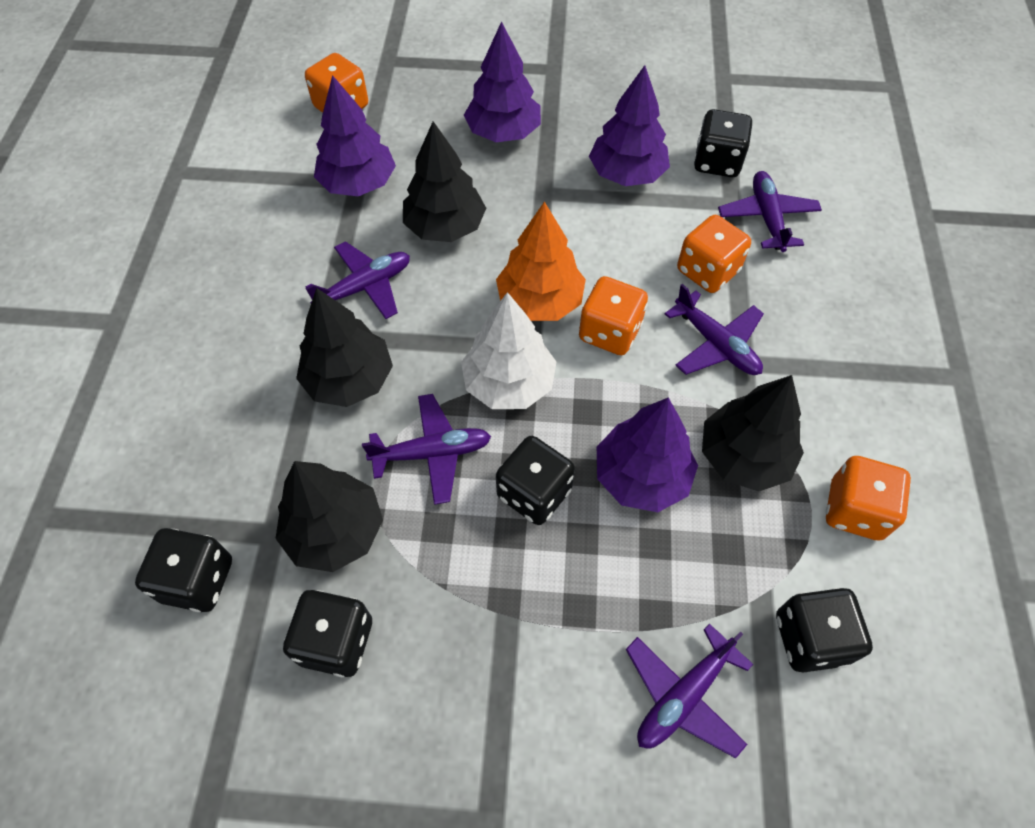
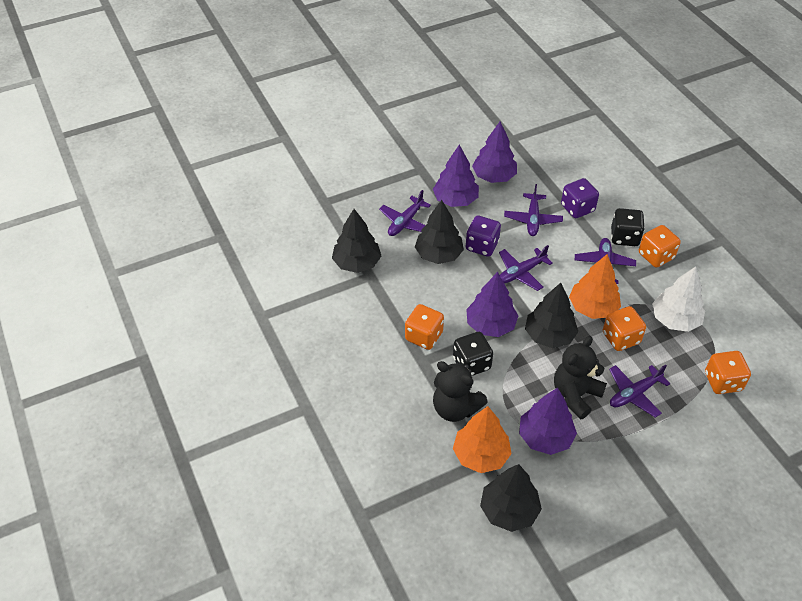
black dice: 5 -> 2
black teddy bear: 0 -> 2
orange tree: 1 -> 2
purple dice: 0 -> 2

